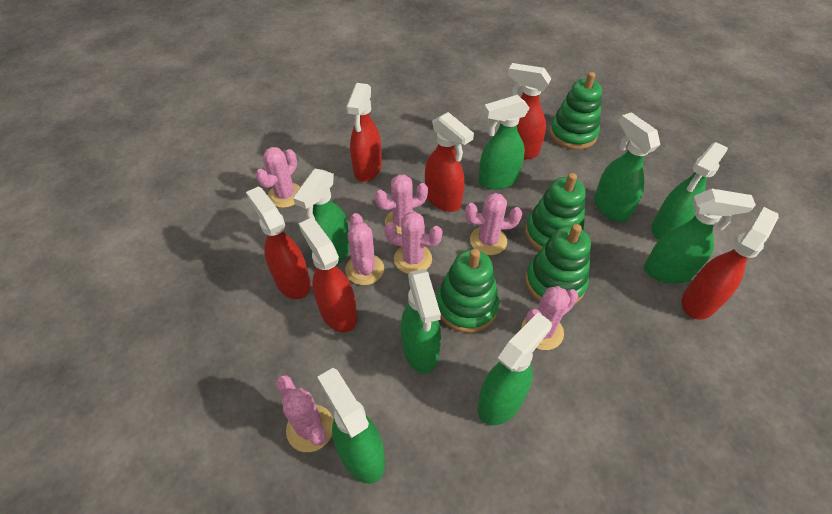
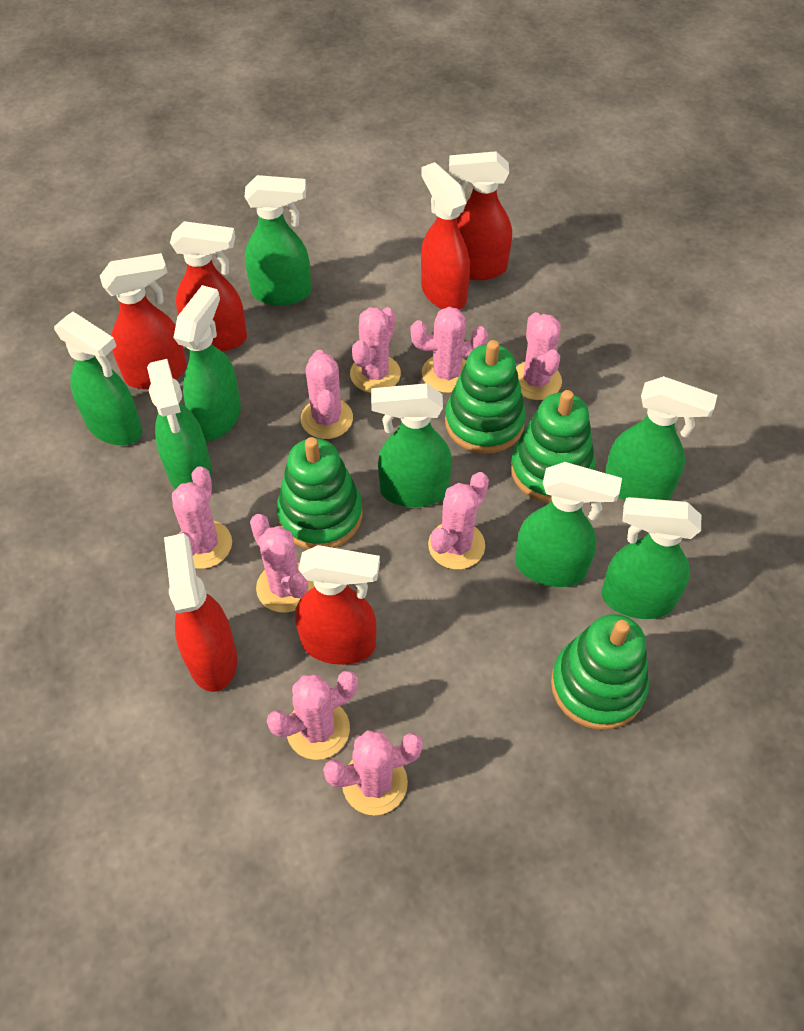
pink cactus: 7 -> 9

